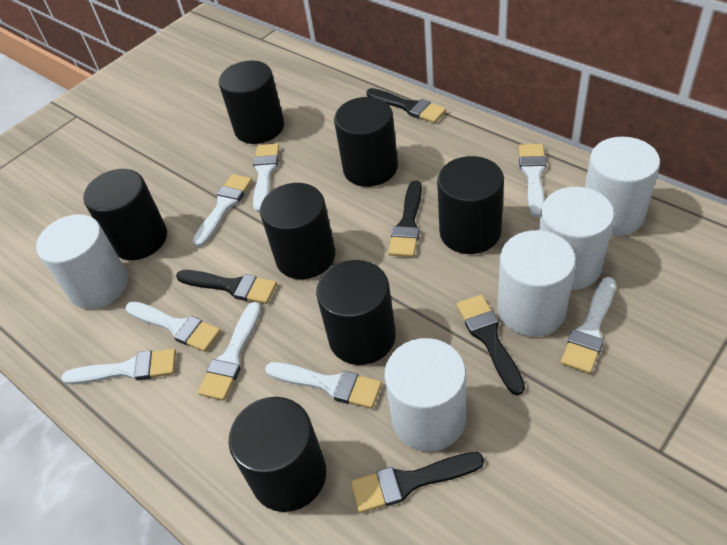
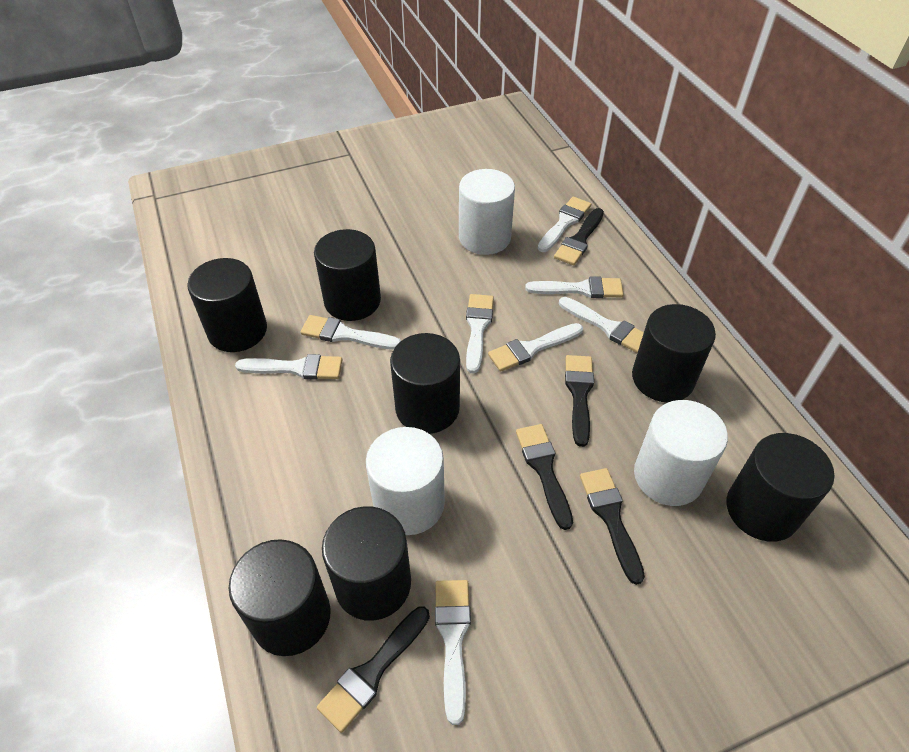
white cylinder: 5 -> 3

